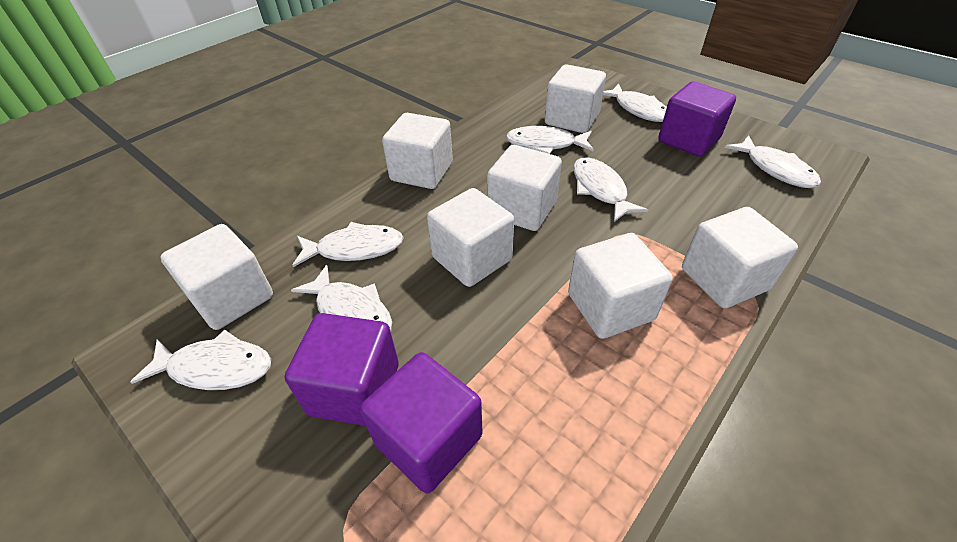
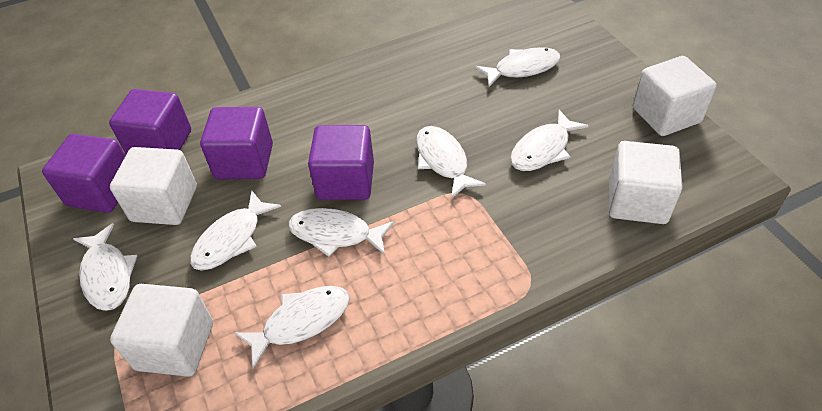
purple cube: 3 -> 4
white cube: 7 -> 4

